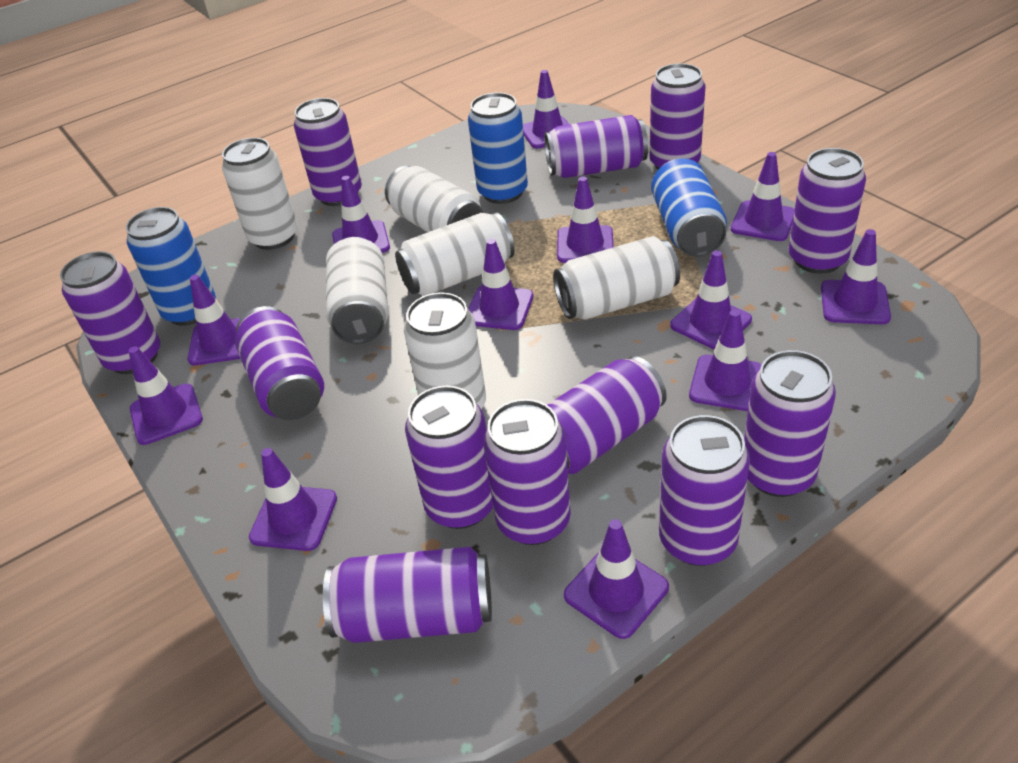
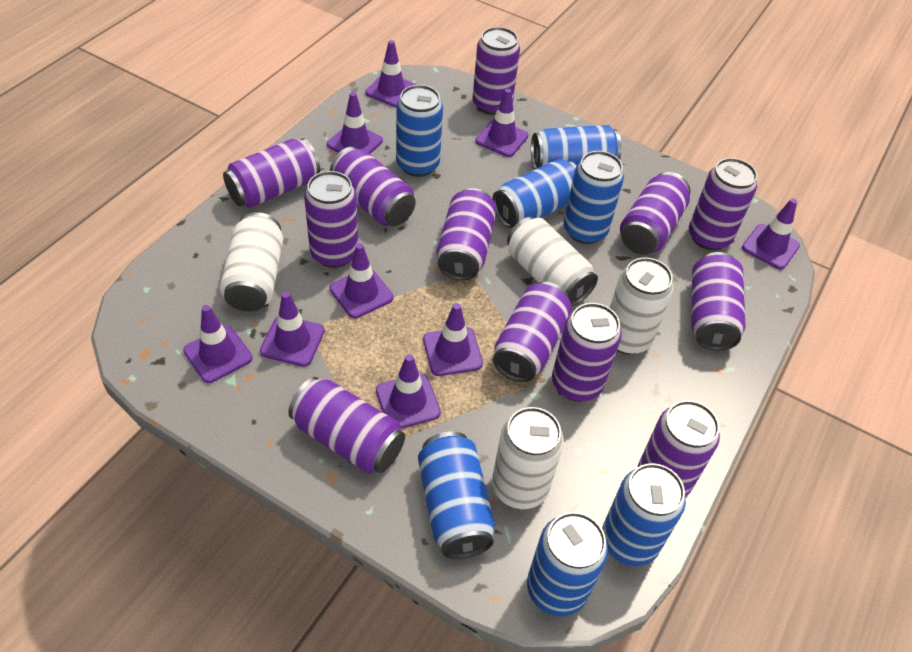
blue can: 3 -> 7
purple traffic cone: 12 -> 9
white can: 6 -> 4

